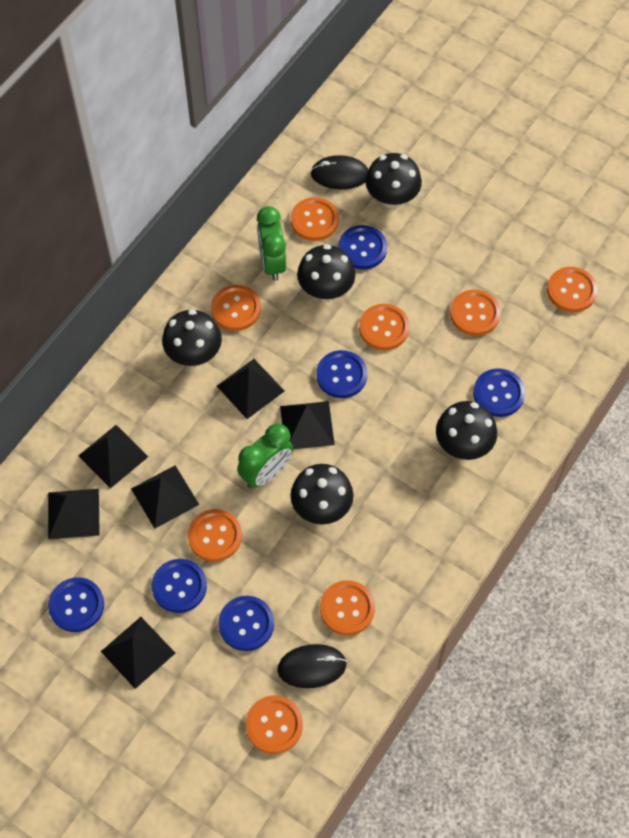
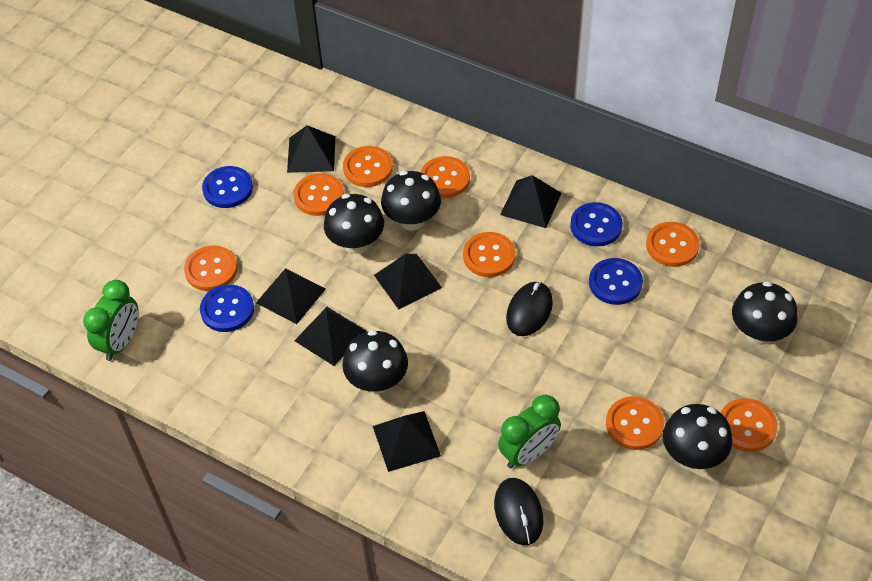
blue button: 6 -> 4

